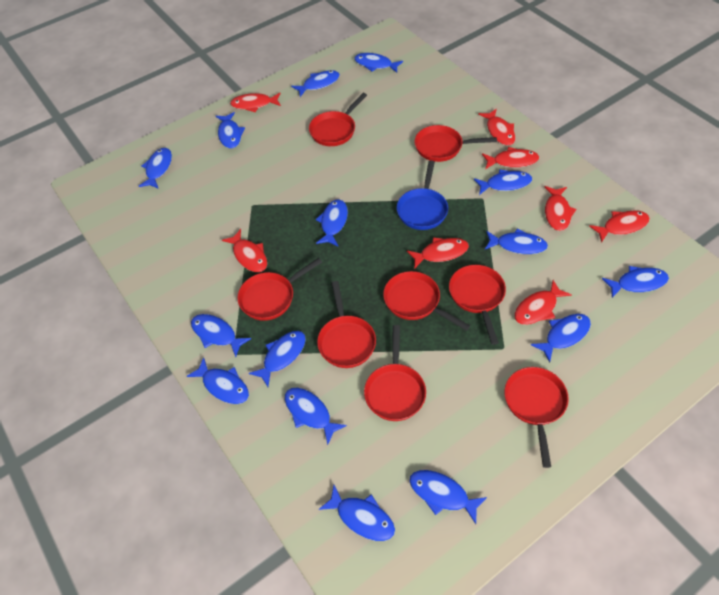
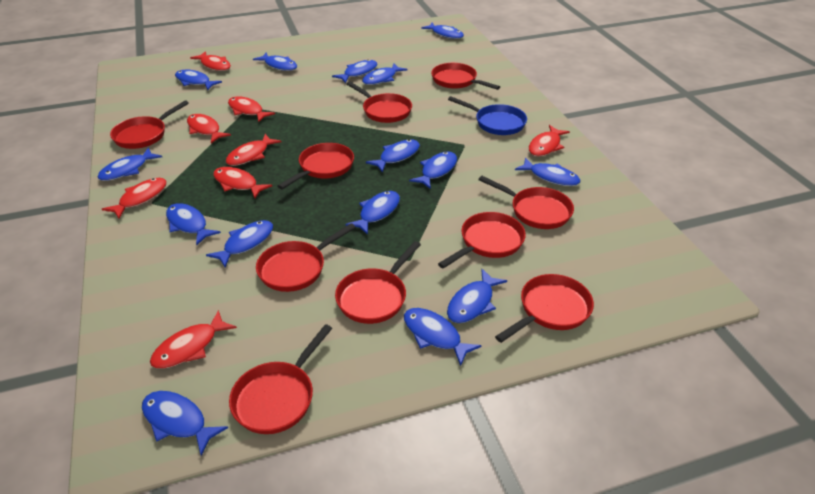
red pan: 8 -> 10

